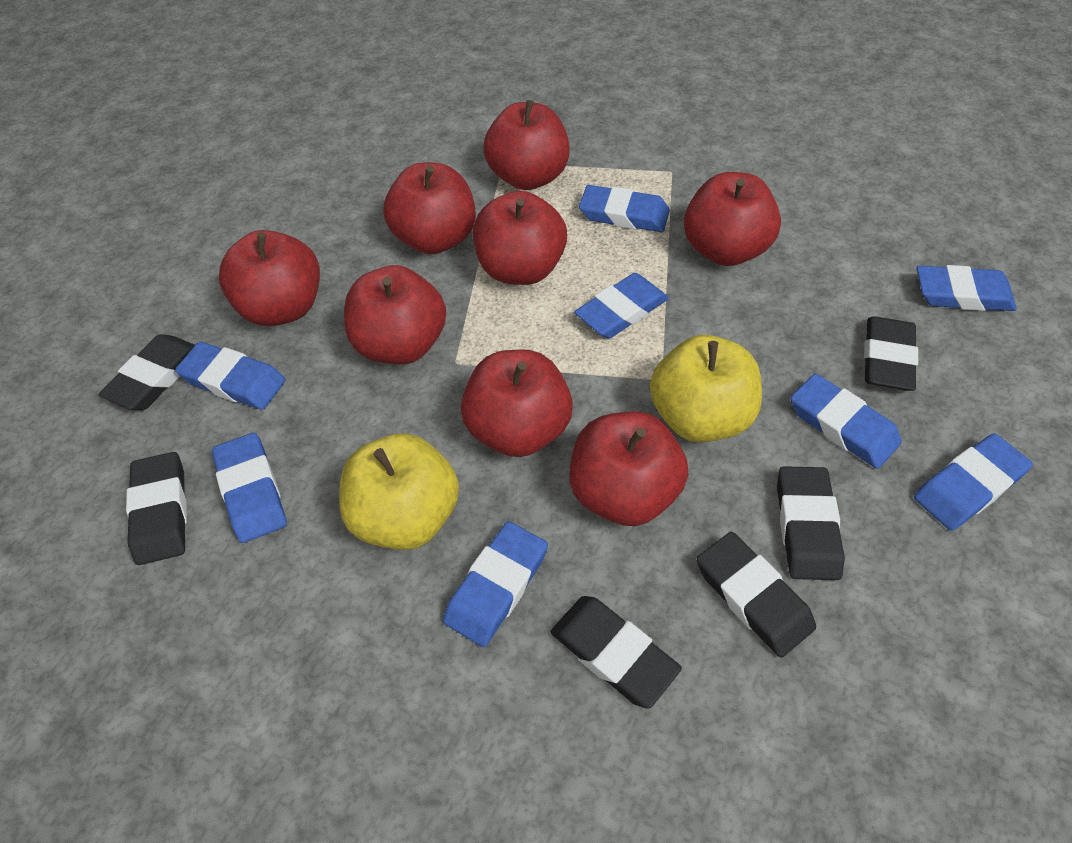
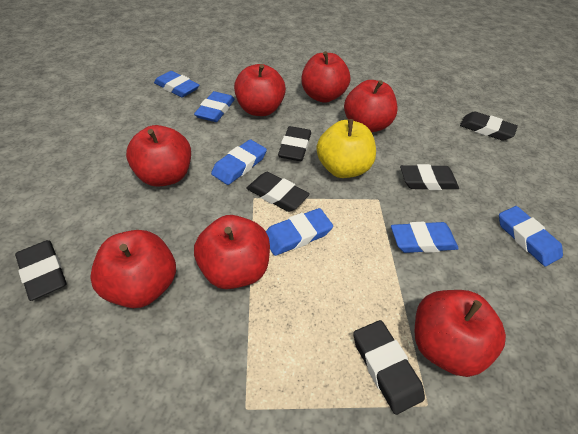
blue eraser: 8 -> 6
red apple: 8 -> 7
yellow apple: 2 -> 1

